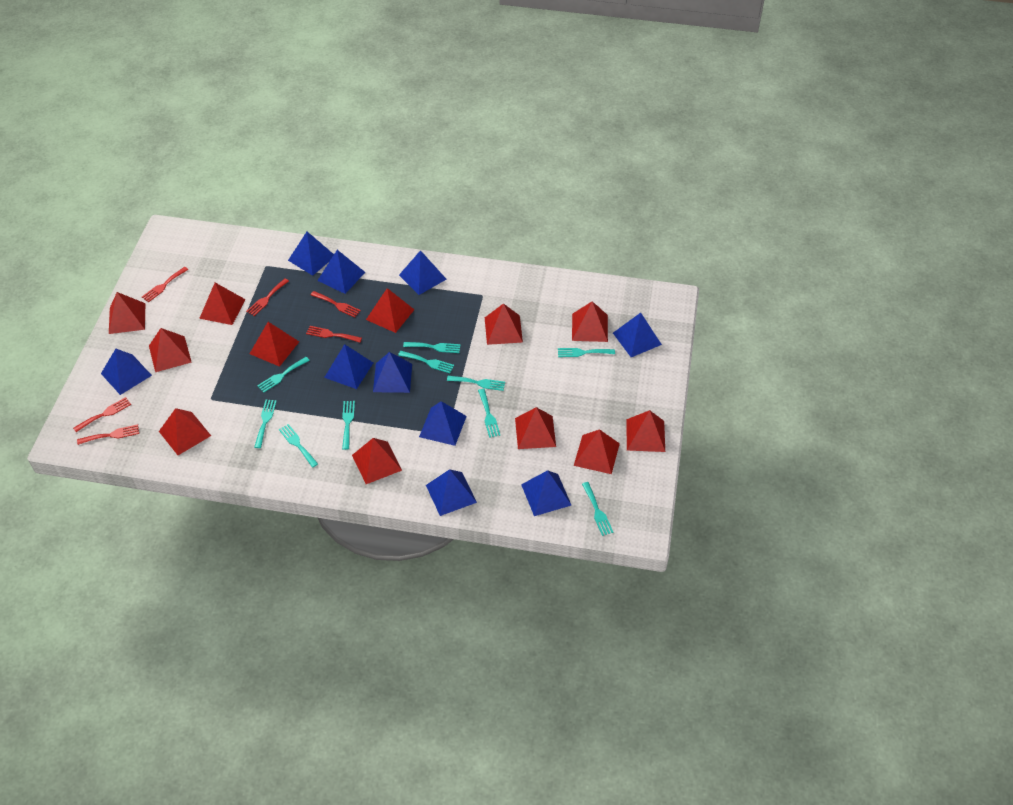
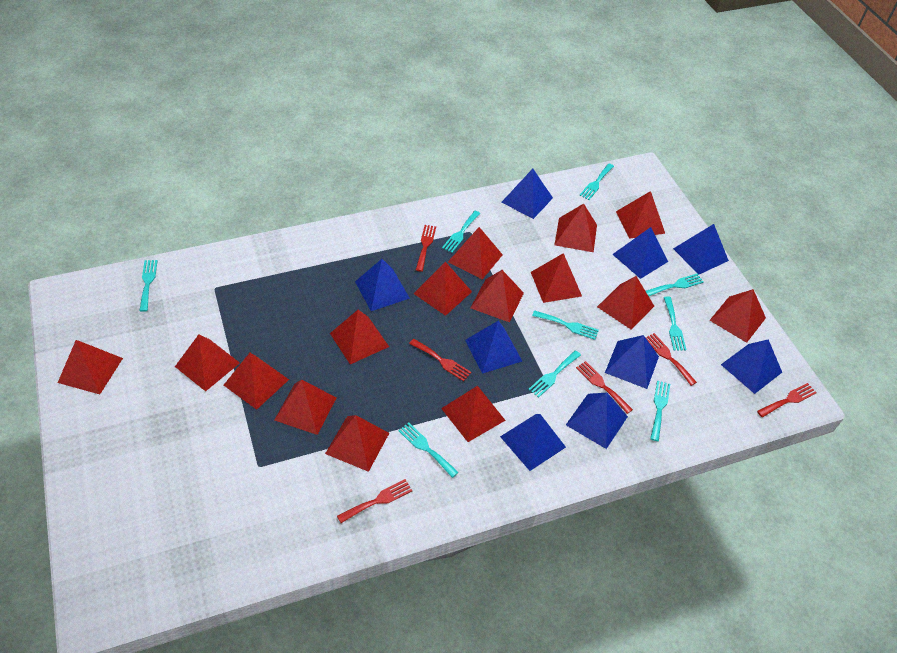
blue pyramid: 10 -> 9
red pyramid: 12 -> 15
turquoise fork: 10 -> 9

